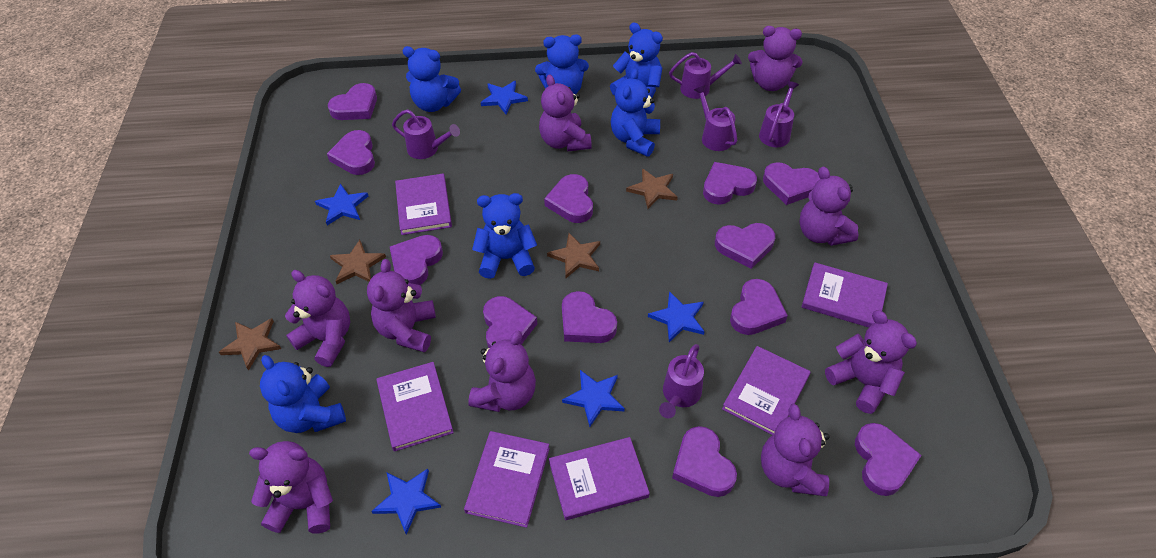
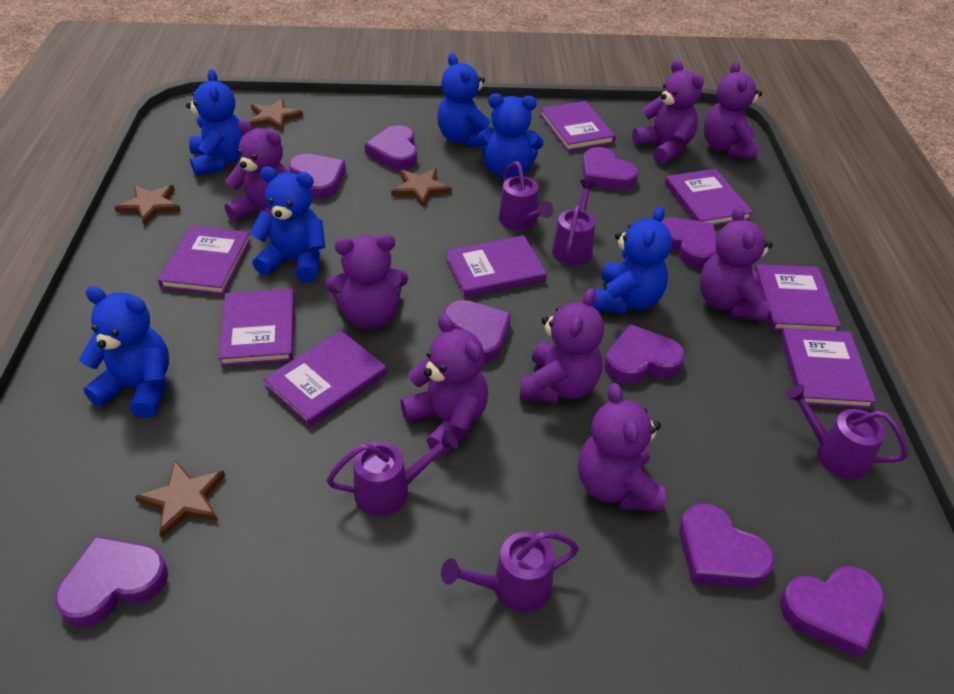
blue star: 5 -> 0
purple book: 6 -> 8
purple heart: 12 -> 9
purple teddy bear: 9 -> 8

